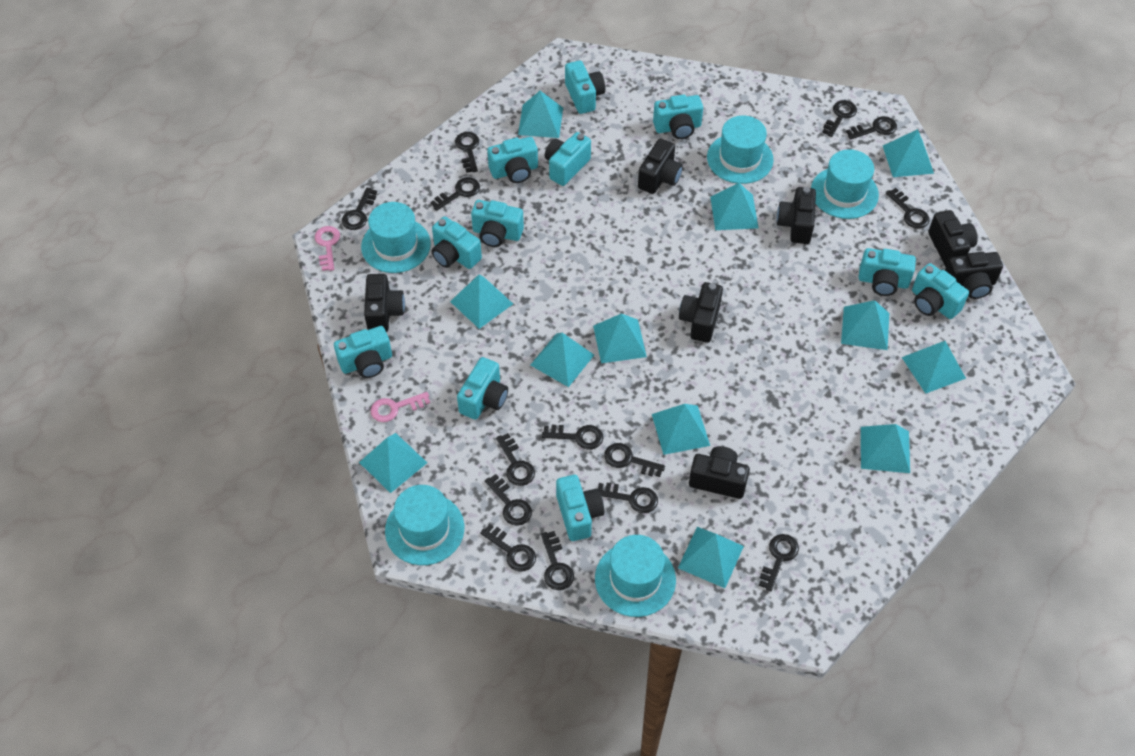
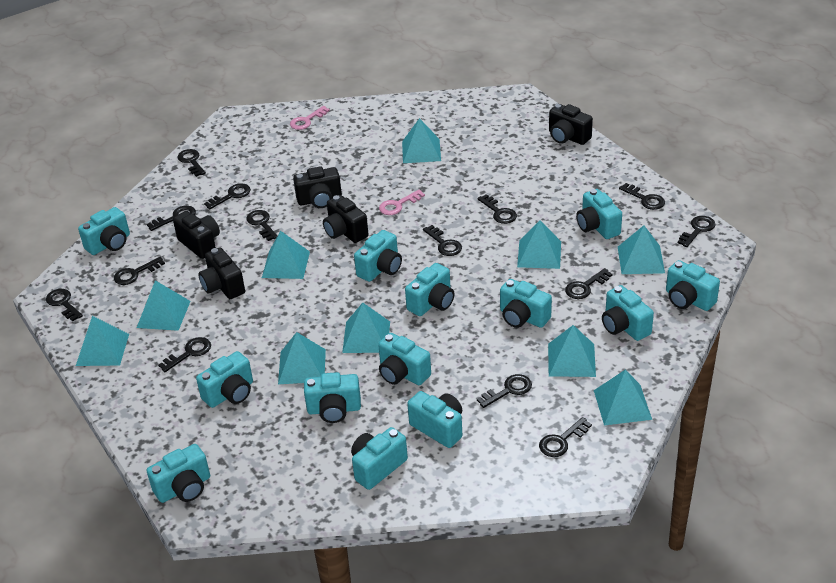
black camera: 7 -> 5
turquoise camera: 11 -> 13
turquoise hat: 5 -> 0
turquoise pyramid: 12 -> 10

